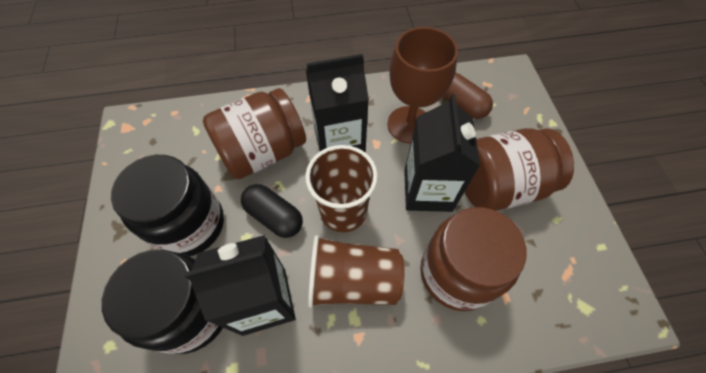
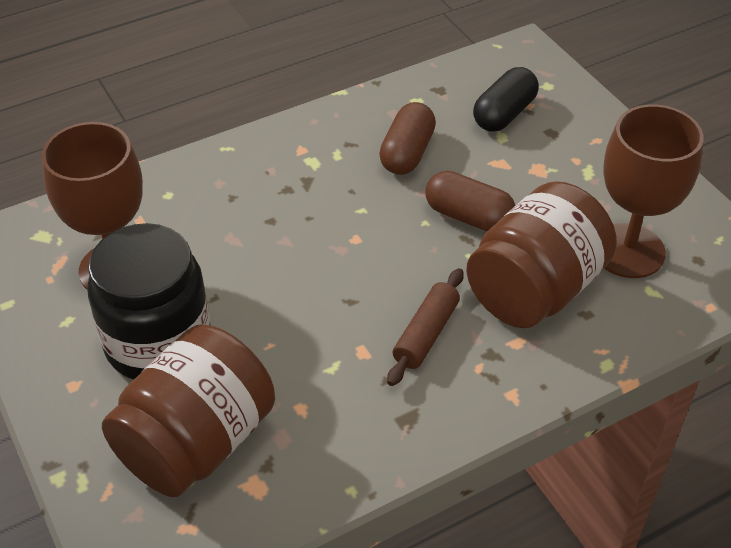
black carton: 3 -> 0
black jar: 2 -> 1
brown capsule: 1 -> 2
brown cup: 2 -> 0
brown goblet: 1 -> 2
brown jar: 3 -> 2
brown rolling pin: 0 -> 1

